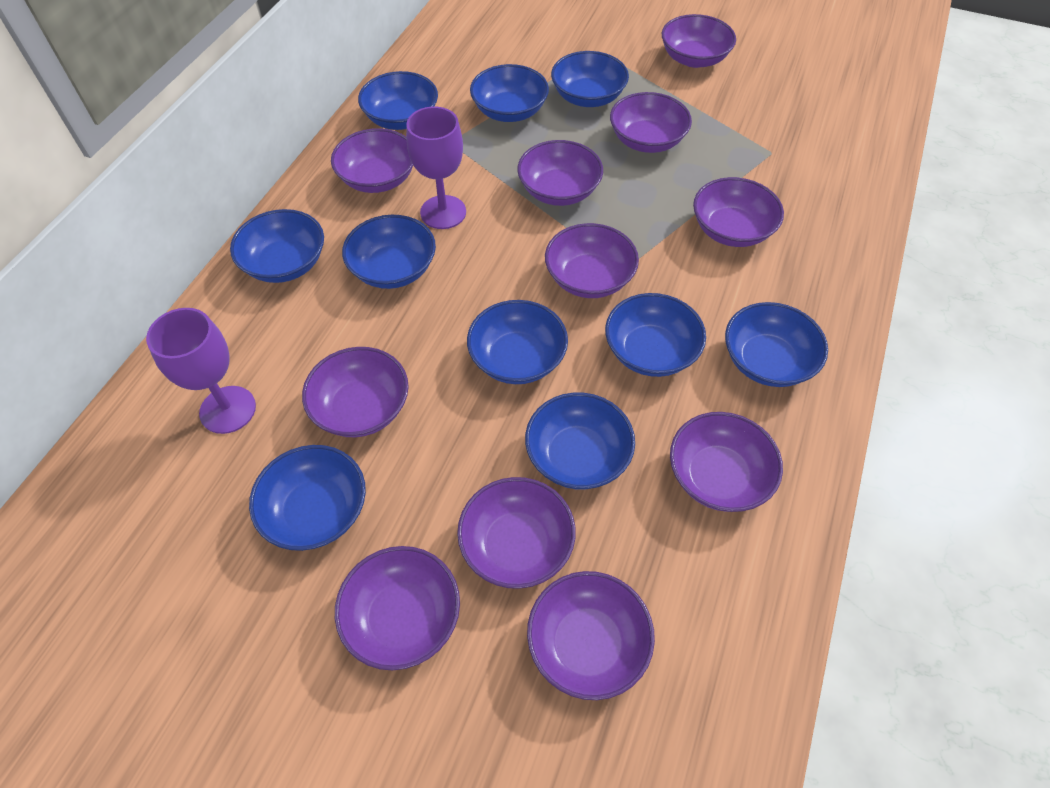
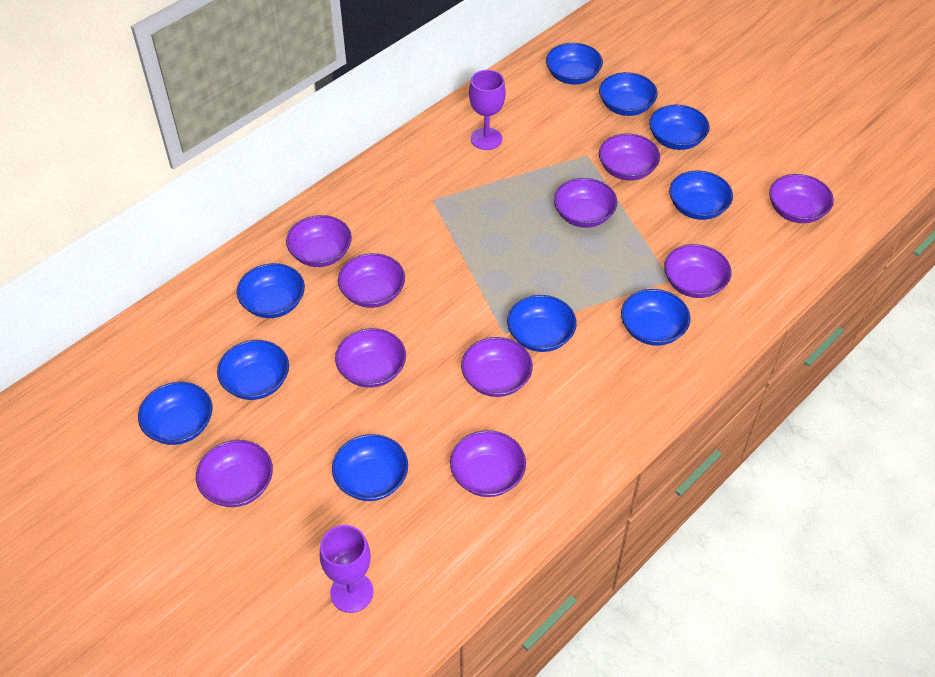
purple bowl: 11 -> 10

